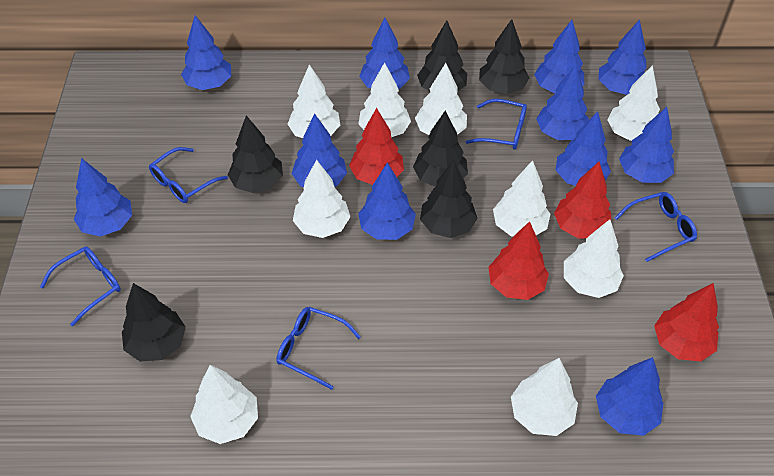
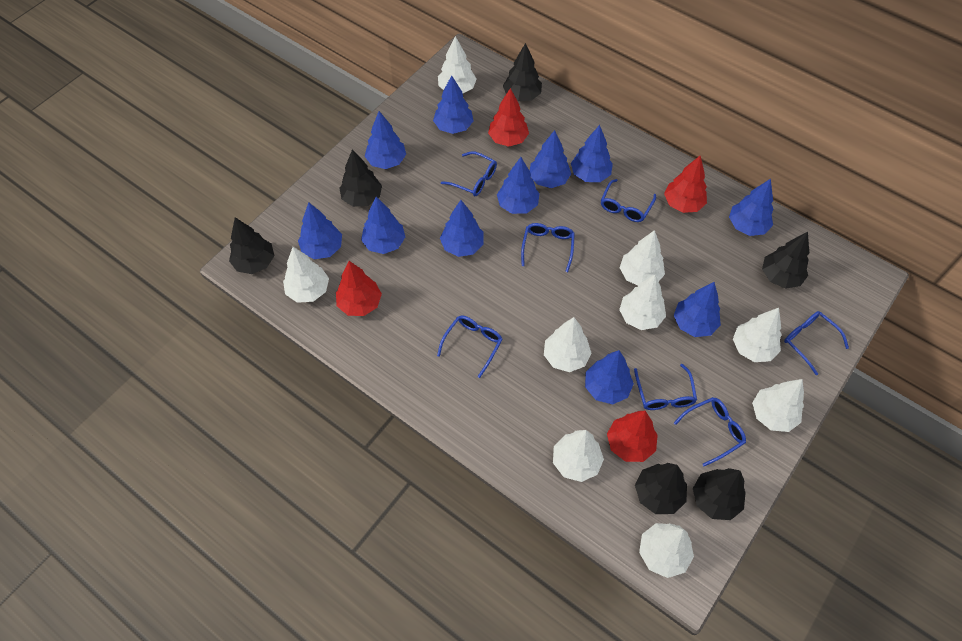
blue glasses: 5 -> 7

